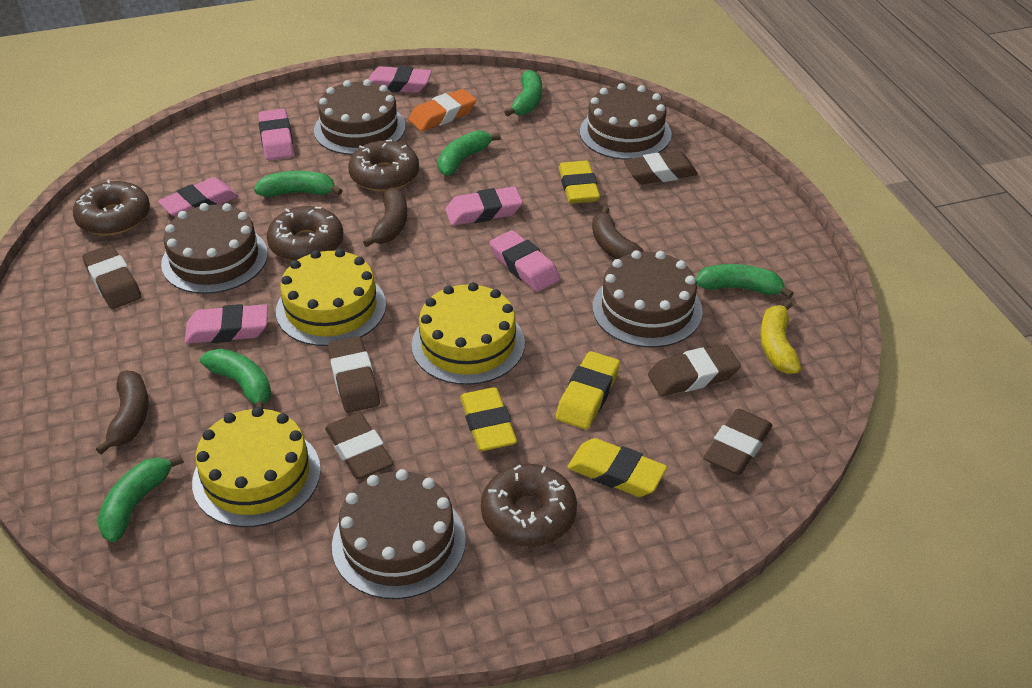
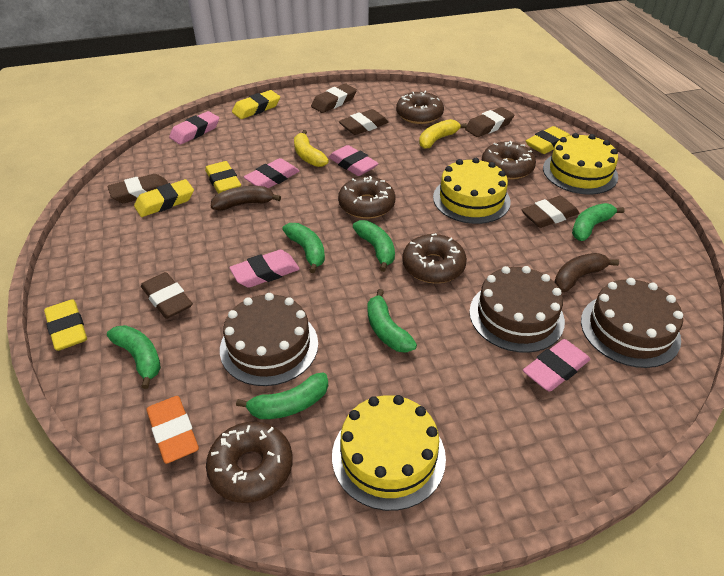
brown banana: 3 -> 2
brown cake: 5 -> 3
brown donut: 4 -> 5
pink eraser: 6 -> 5
yellow banana: 1 -> 2
yellow eraser: 4 -> 5

